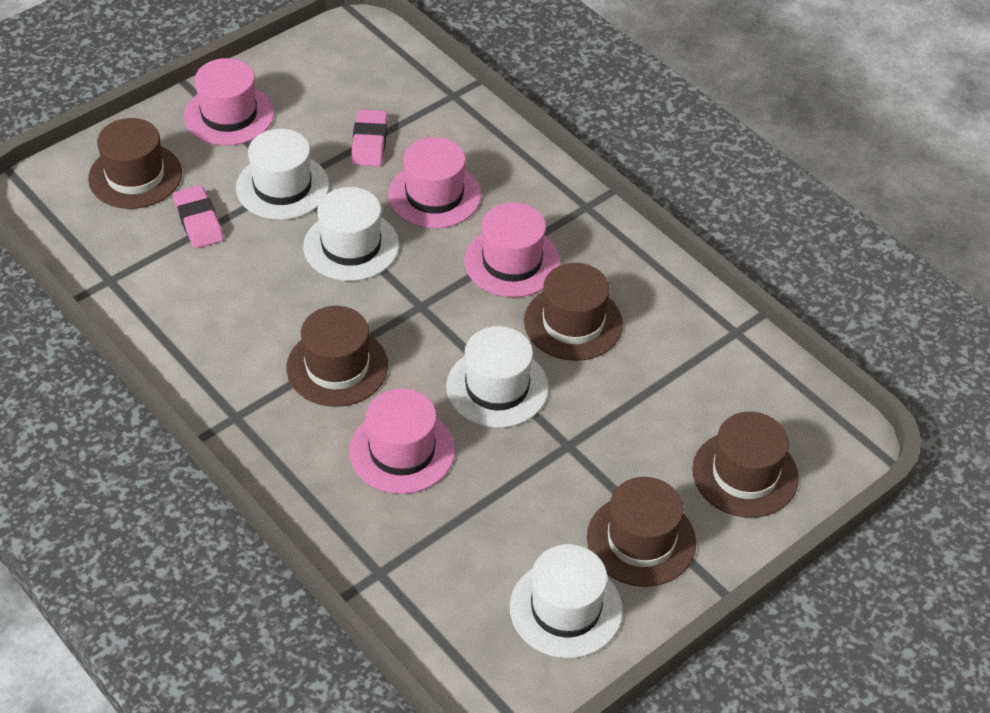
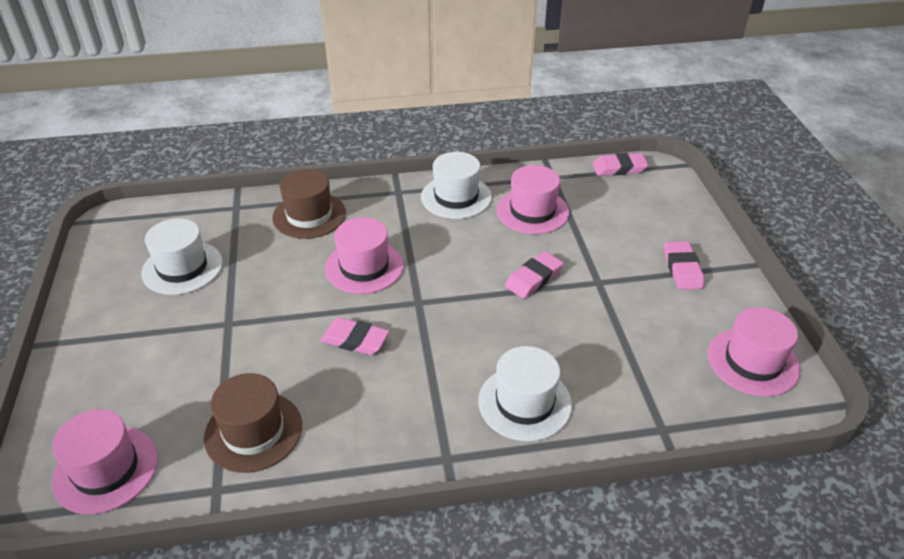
brown hat: 5 -> 2
pink eraser: 2 -> 4
white hat: 4 -> 3

